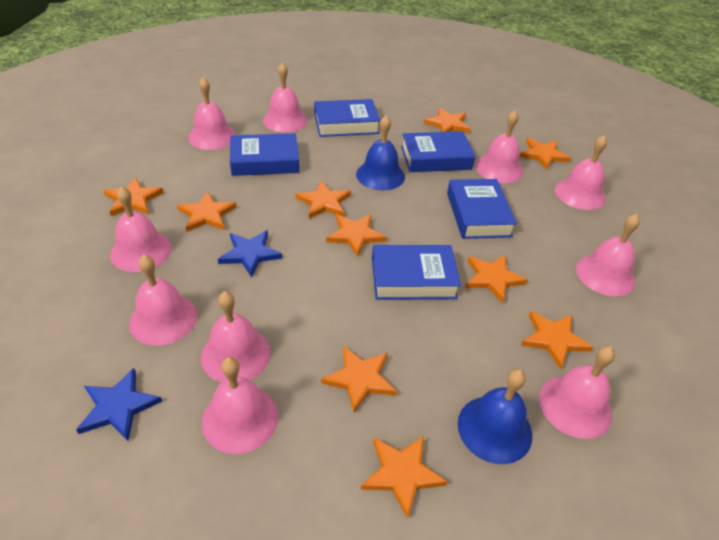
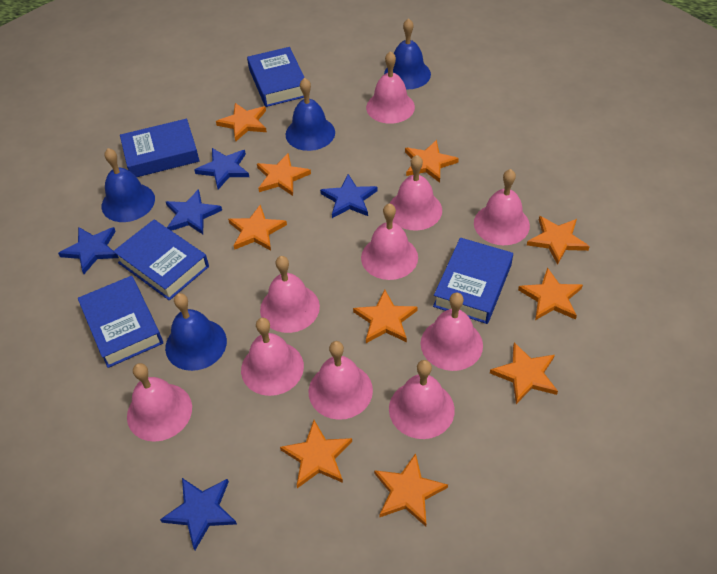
blue bell: 2 -> 4
blue star: 2 -> 5

